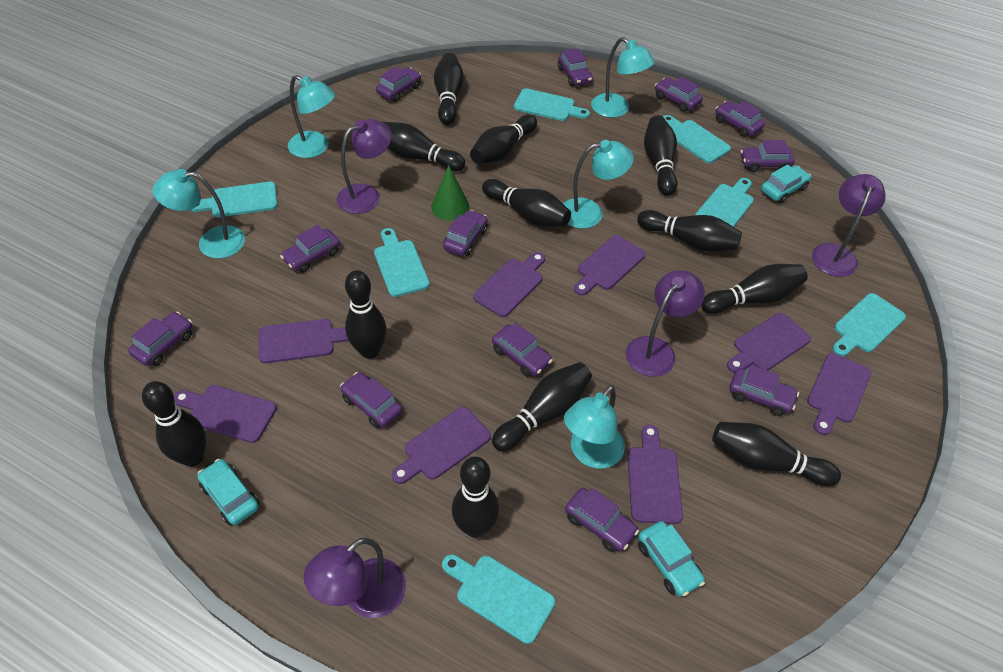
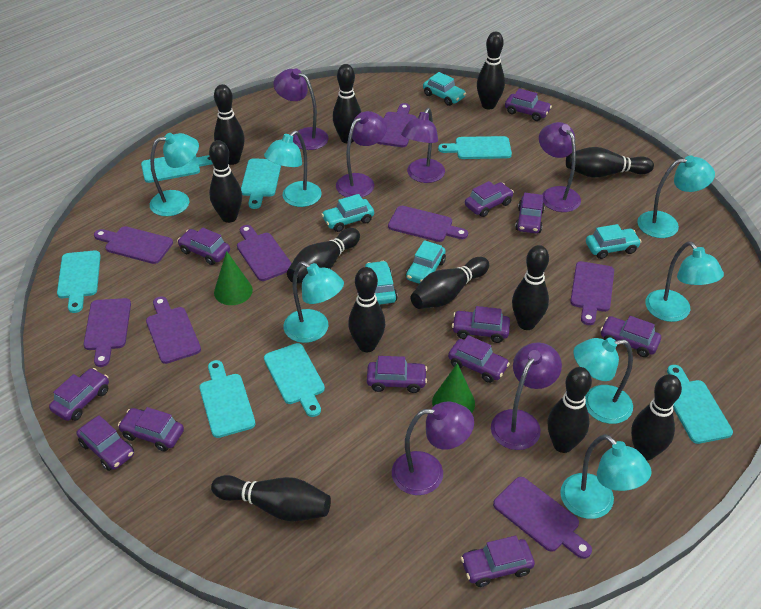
green cone: 1 -> 2
purple lamp: 4 -> 6
turquoise car: 3 -> 5
turquoise lamp: 5 -> 7

